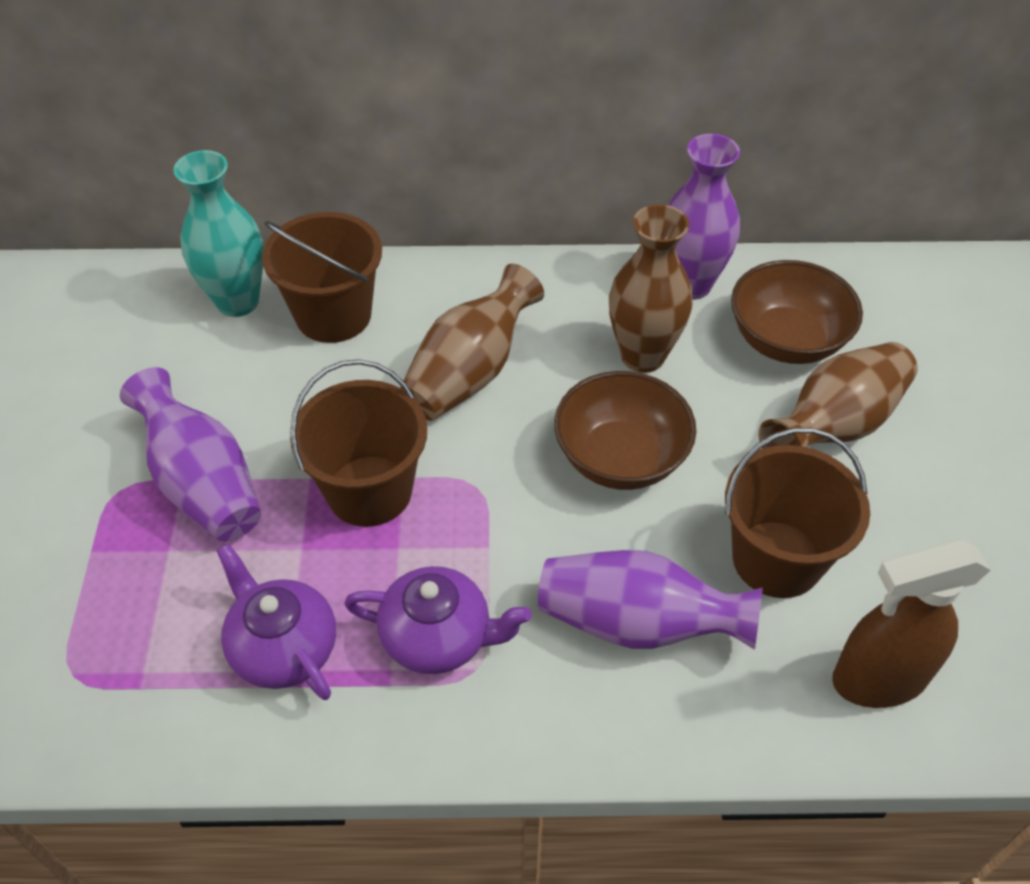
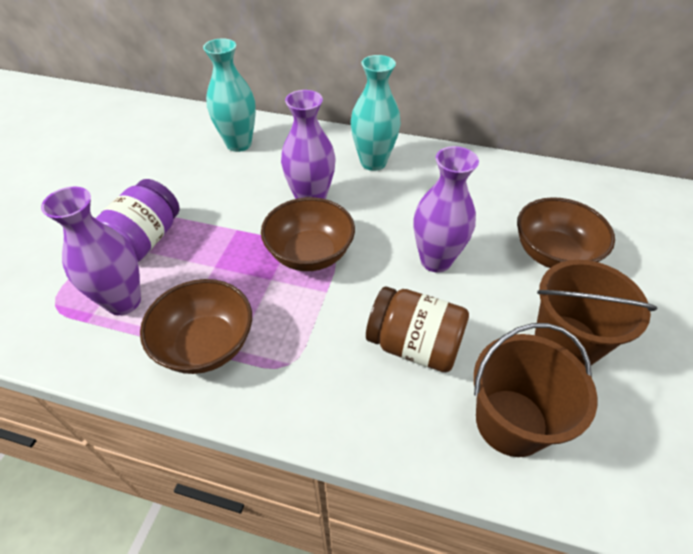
brown bowl: 2 -> 3
brown bucket: 3 -> 2
brown jar: 0 -> 1
brown spray bottle: 1 -> 0
brown vase: 3 -> 0
purple jar: 0 -> 1
purple teapot: 2 -> 0
turquoise vase: 1 -> 2

